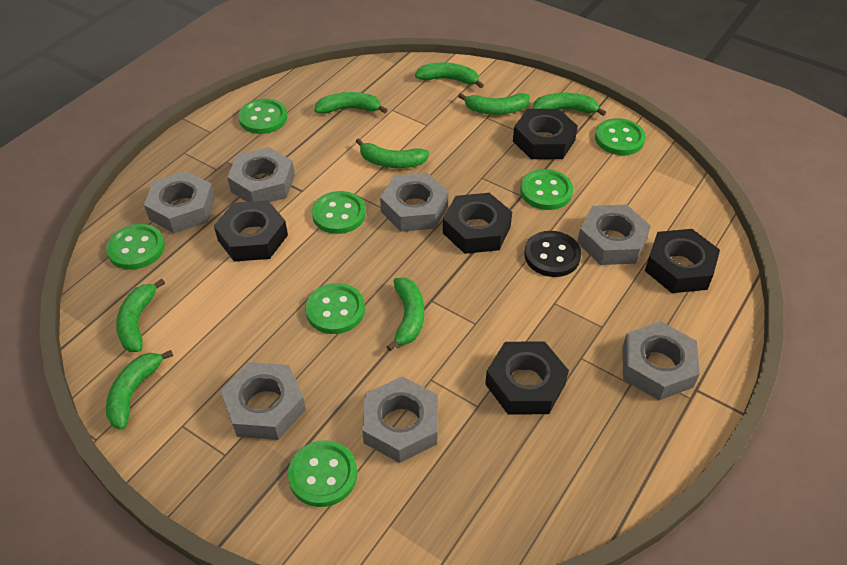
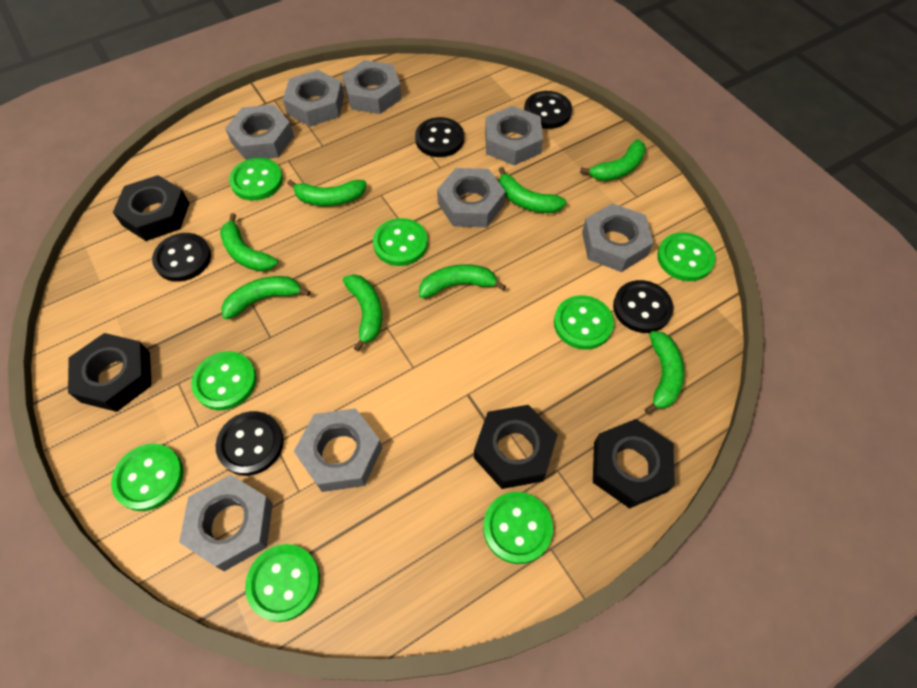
black button: 1 -> 5
black nut: 5 -> 4
green button: 7 -> 8
grey nut: 7 -> 8

